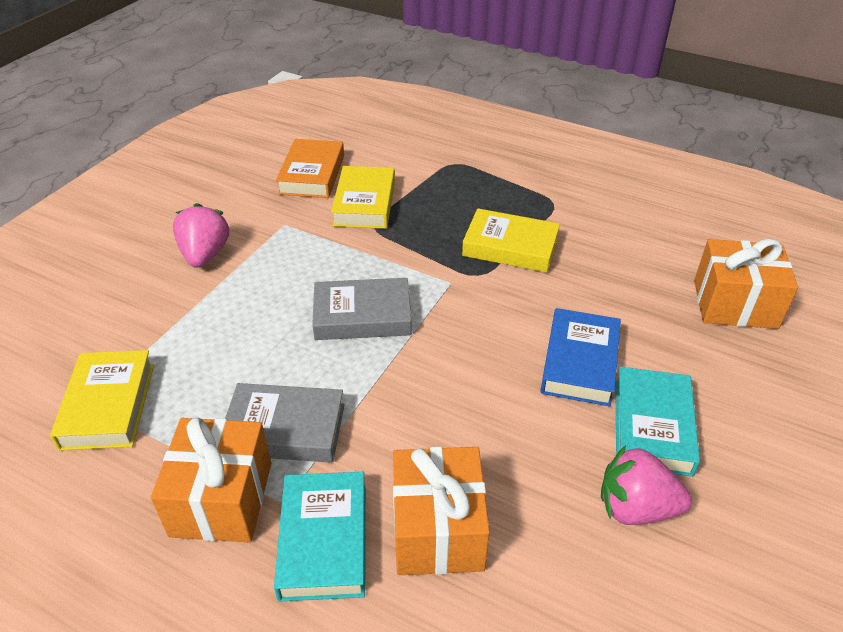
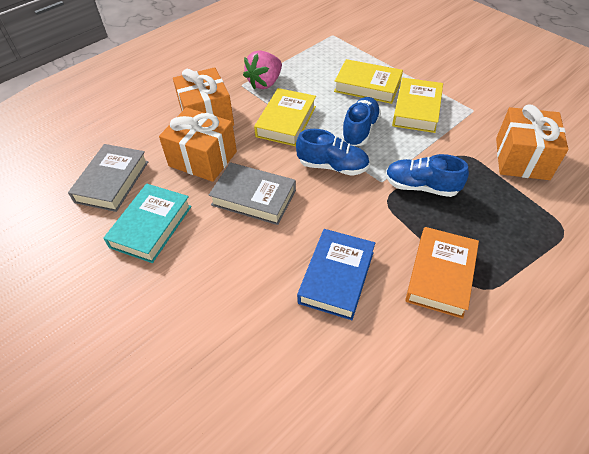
blue shoe: 0 -> 3
pink strawberry: 2 -> 1
turquoise book: 2 -> 1

